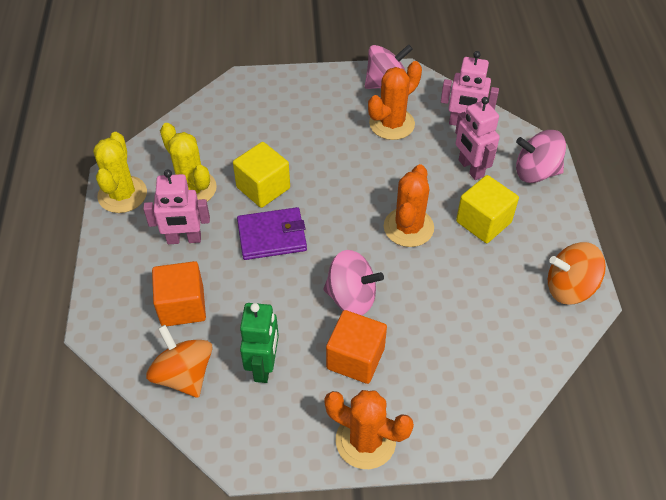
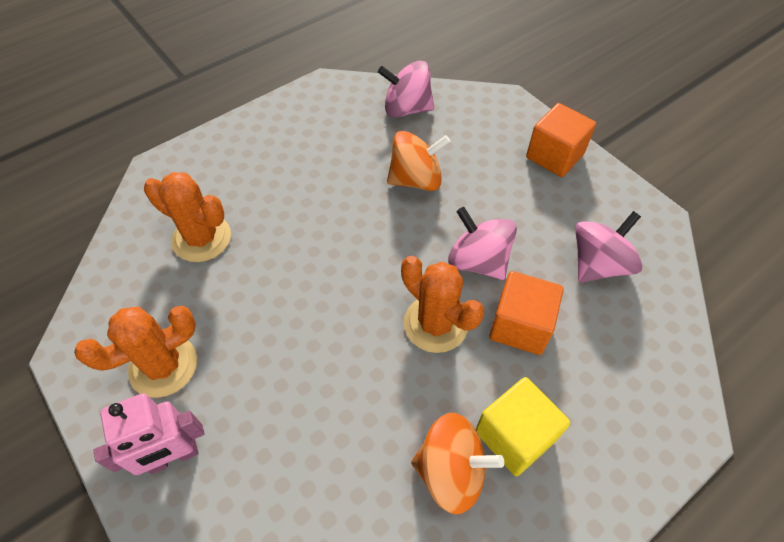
green robot: 1 -> 0
pink robot: 3 -> 1
purple wallet: 1 -> 0
yellow cactus: 2 -> 0
yellow cube: 2 -> 1

